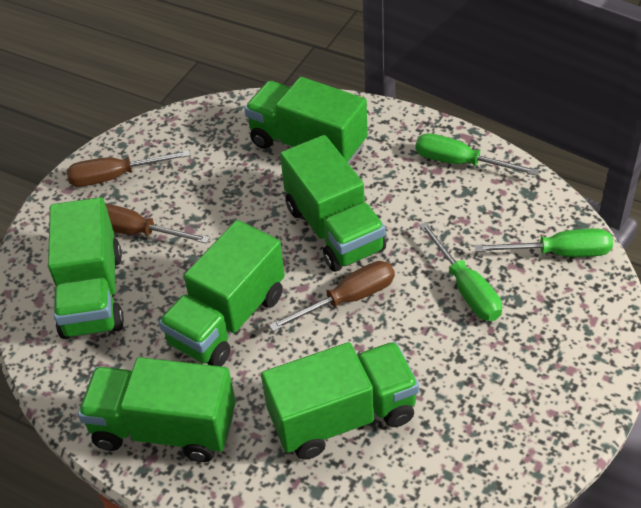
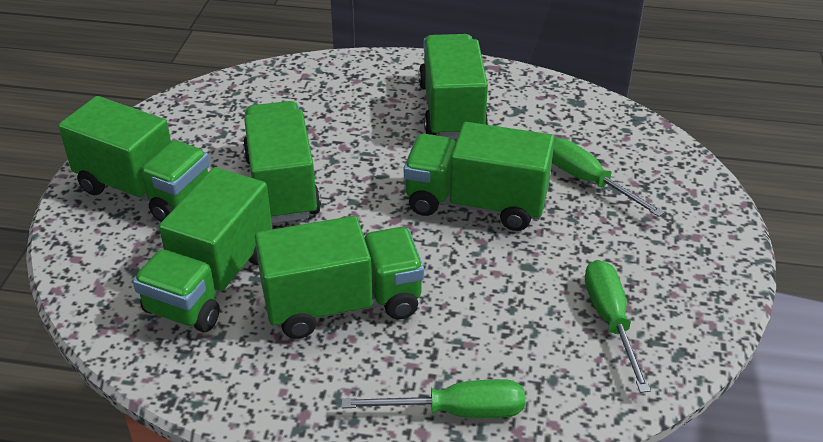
brown screwdriver: 3 -> 0

